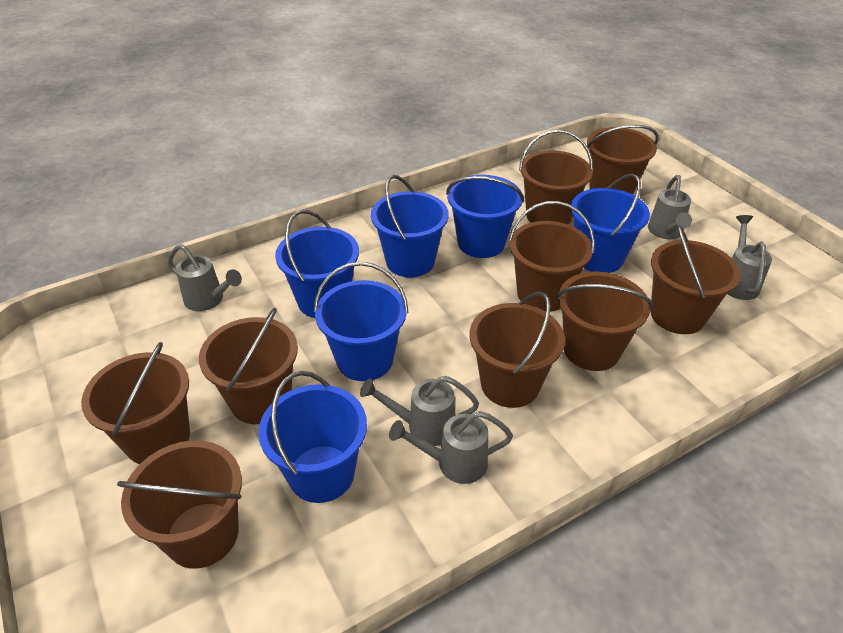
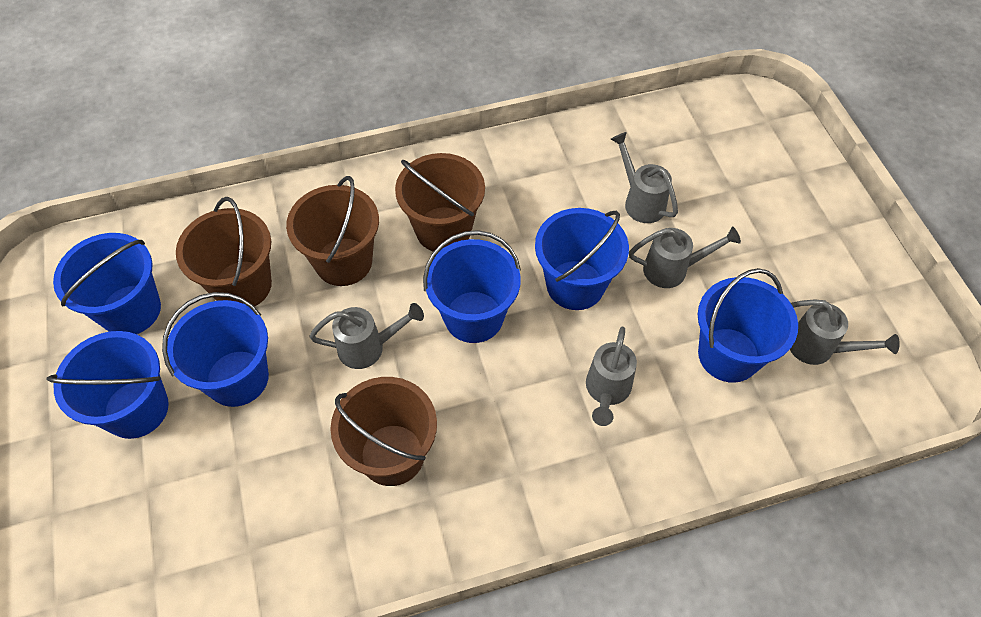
brown bucket: 9 -> 4

